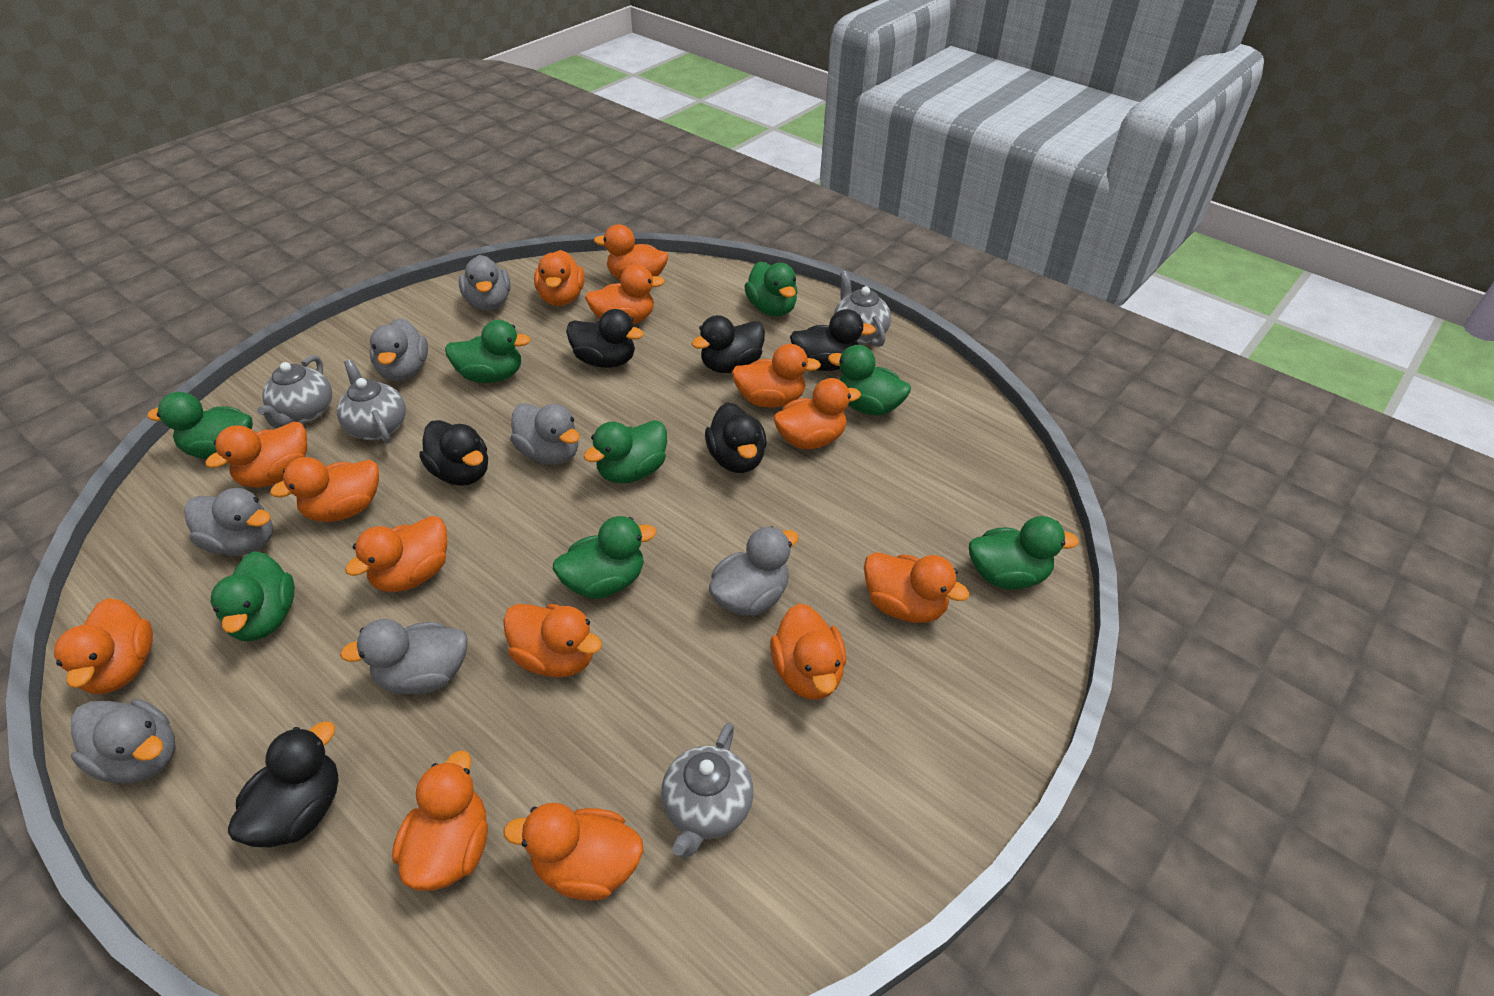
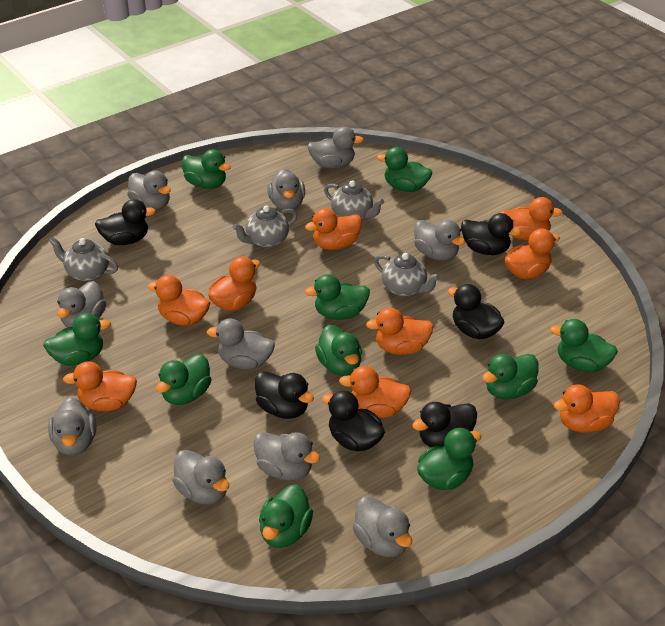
green duck: 8 -> 10
grey duck: 7 -> 10
orange duck: 14 -> 9

